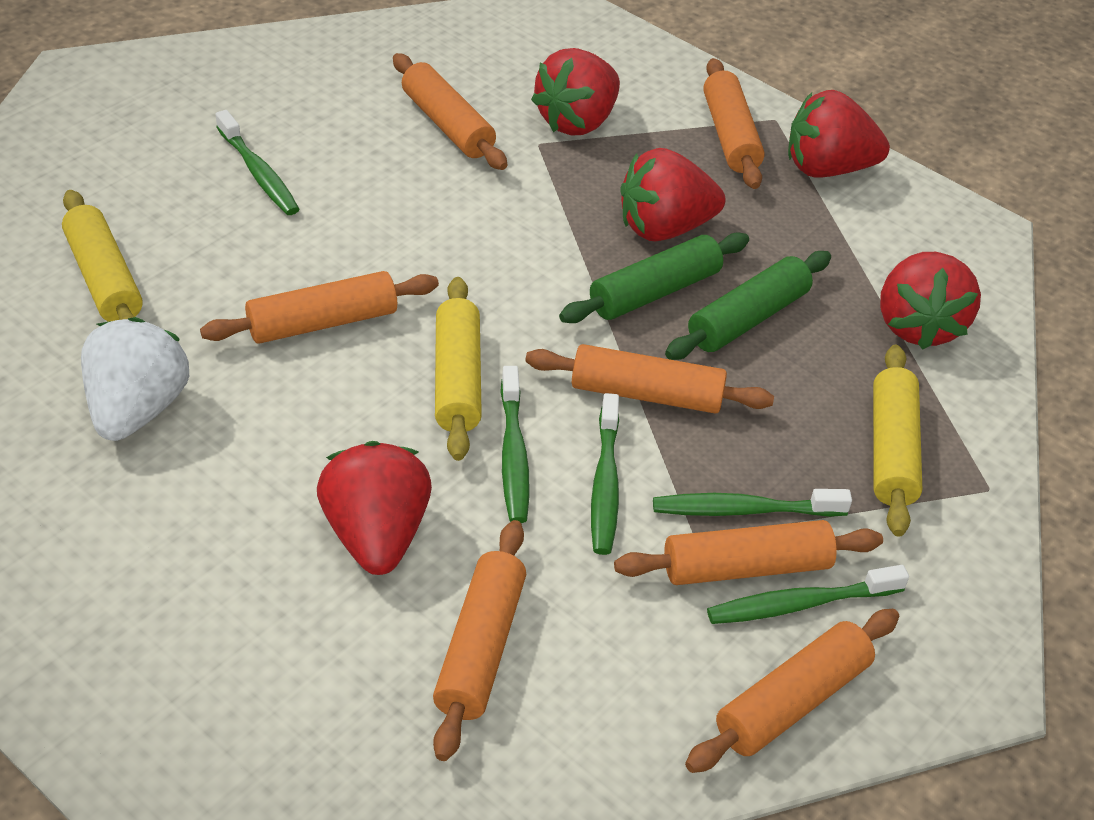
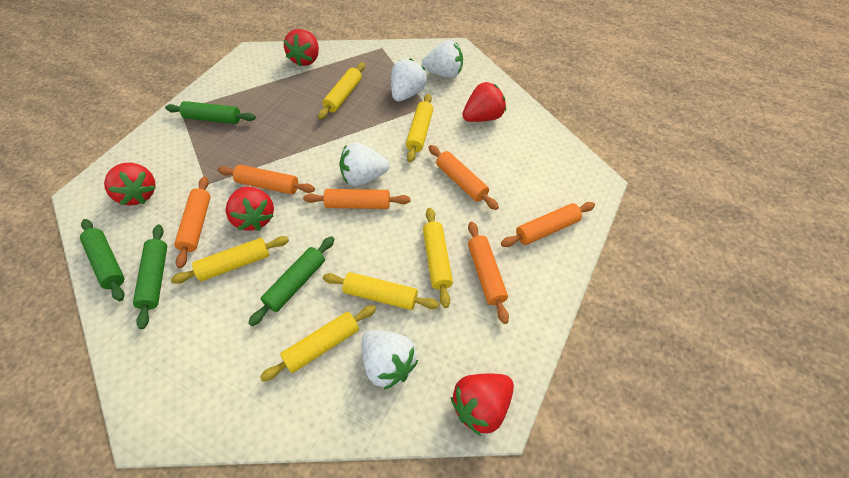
green rolling pin: 2 -> 4
green toothbrush: 5 -> 0
orange rolling pin: 7 -> 6
white strawberry: 1 -> 4
yellow rolling pin: 3 -> 6

